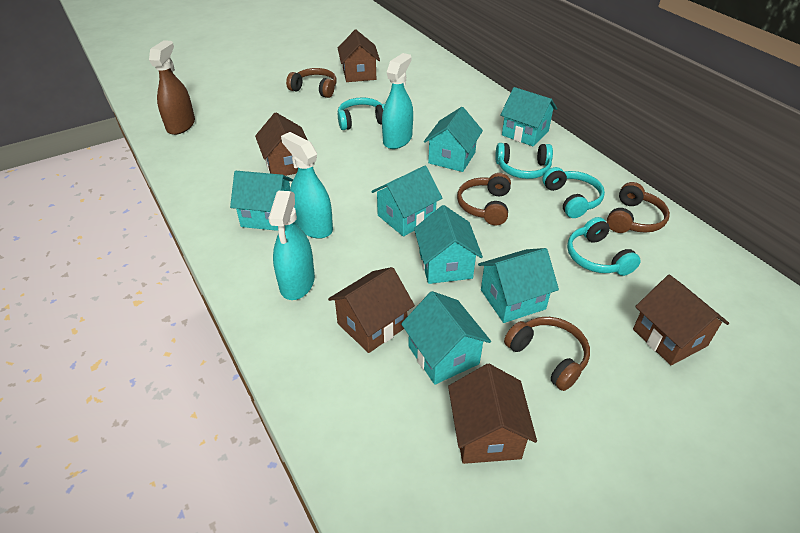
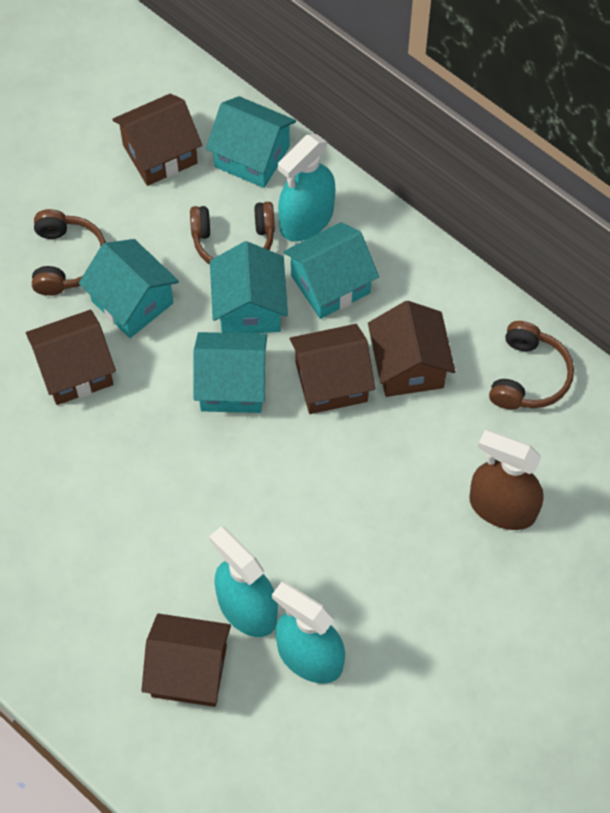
brown headphones: 4 -> 3
turquoise headphones: 4 -> 0
turquoise house: 7 -> 5

